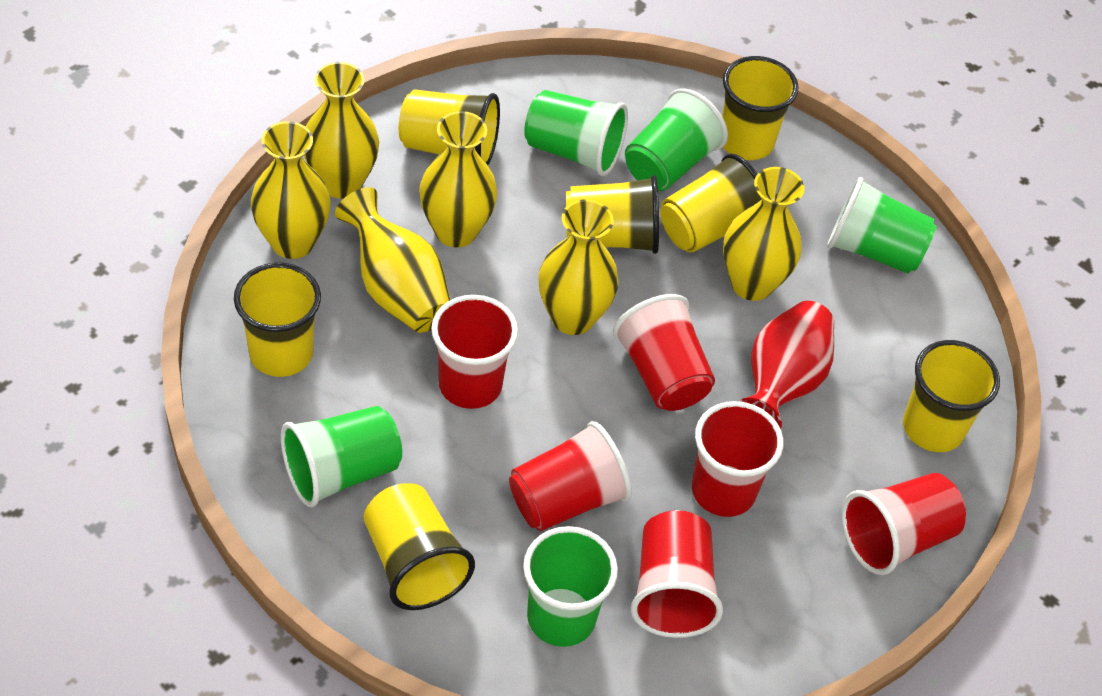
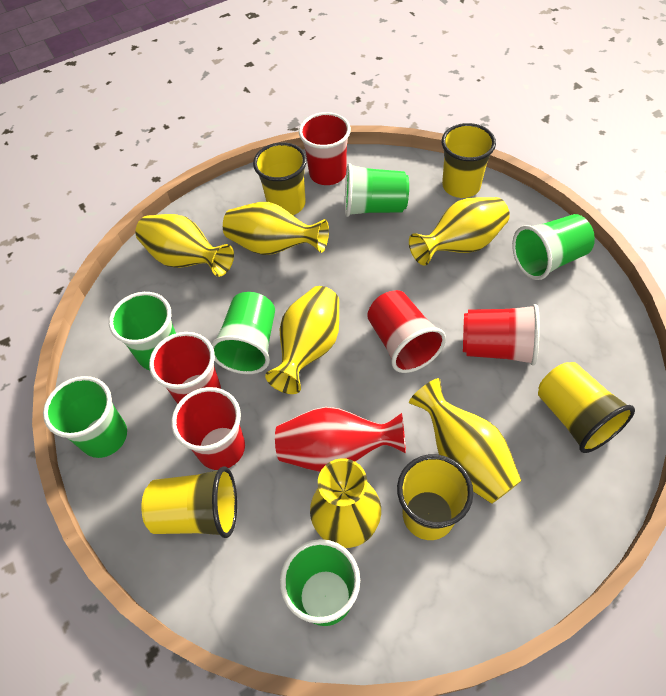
green cup: 5 -> 6
red cup: 6 -> 5
yellow cup: 7 -> 5

